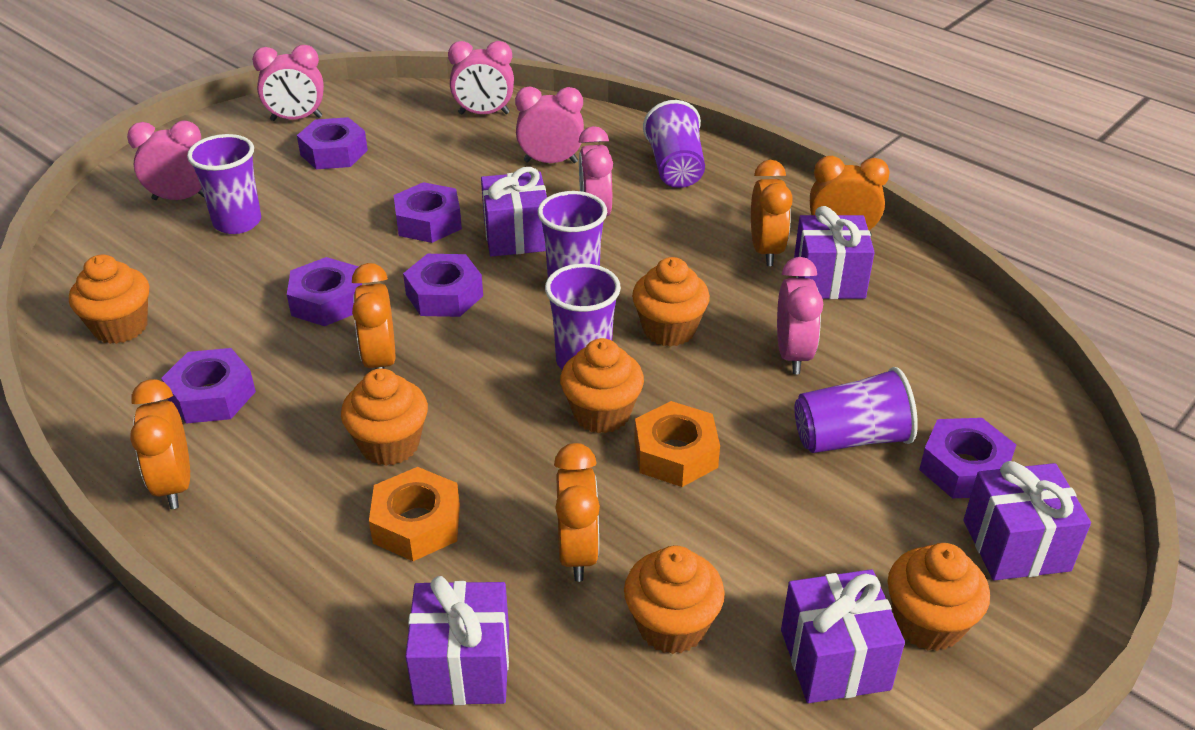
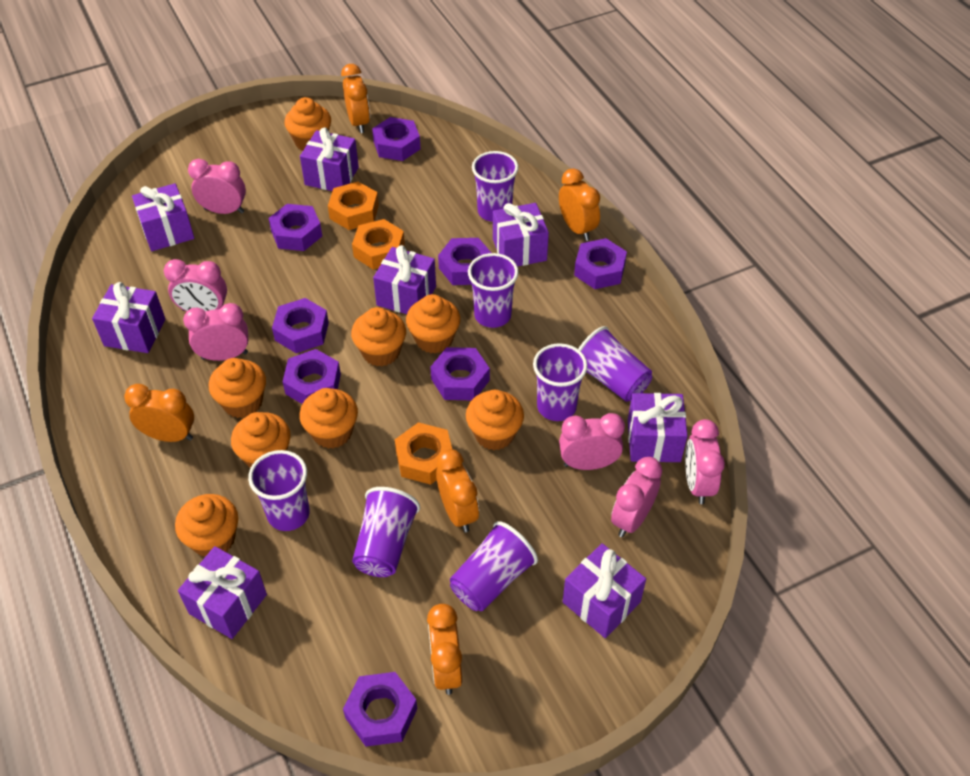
orange cupcake: 6 -> 8
orange nut: 2 -> 3
purple cup: 5 -> 7
purple gift: 5 -> 8
purple nut: 6 -> 8

